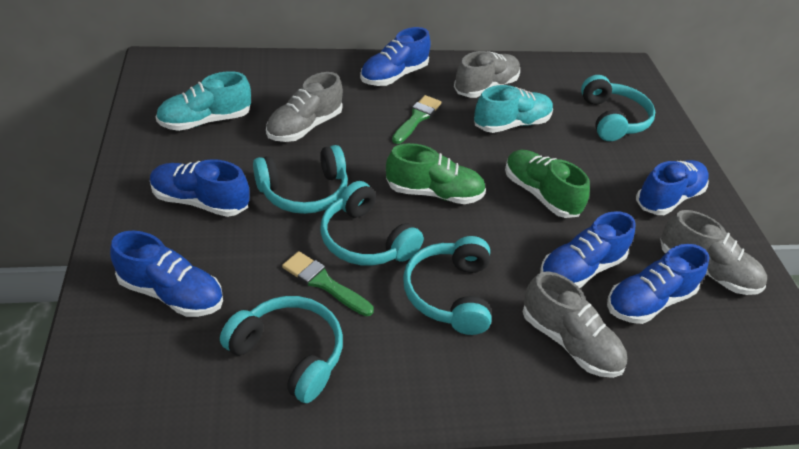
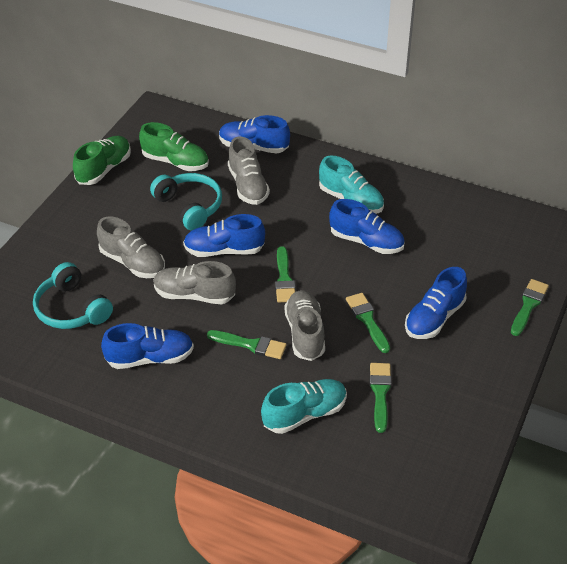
blue shoe: 6 -> 5
green brush: 2 -> 5
turquoise headphones: 5 -> 2

